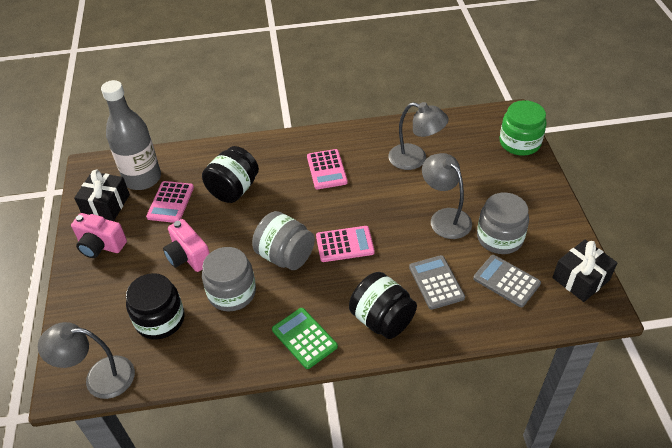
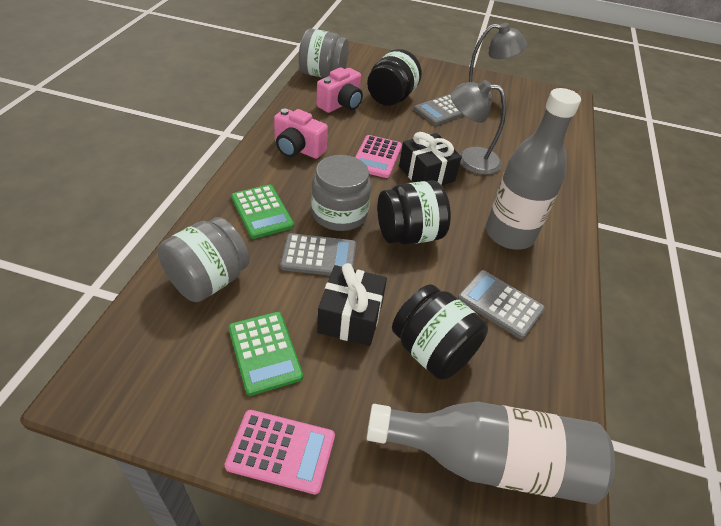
green calculator: 1 -> 2
green jar: 1 -> 0
grey bottle: 1 -> 2
grey calculator: 2 -> 3
grey lamp: 3 -> 2
pink calculator: 3 -> 2

